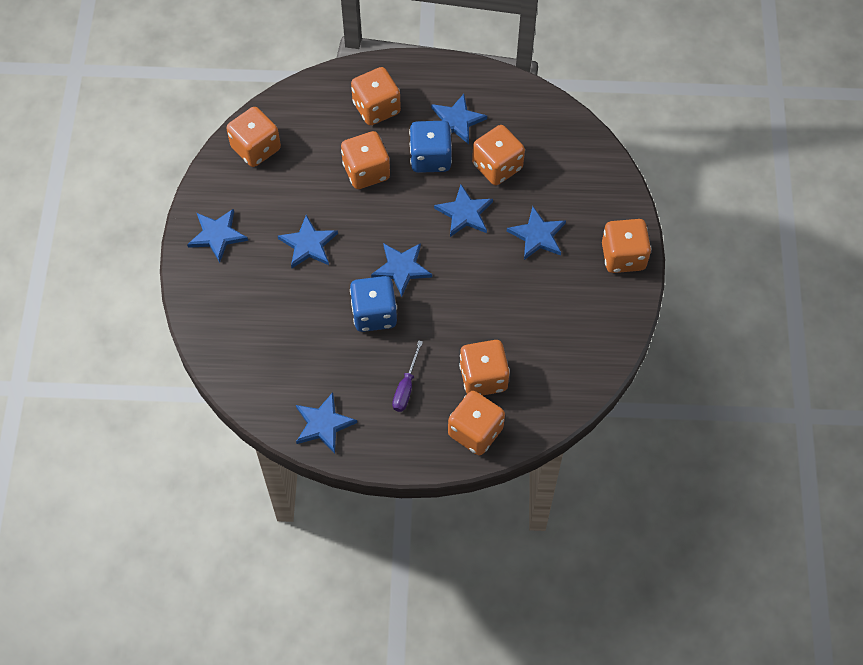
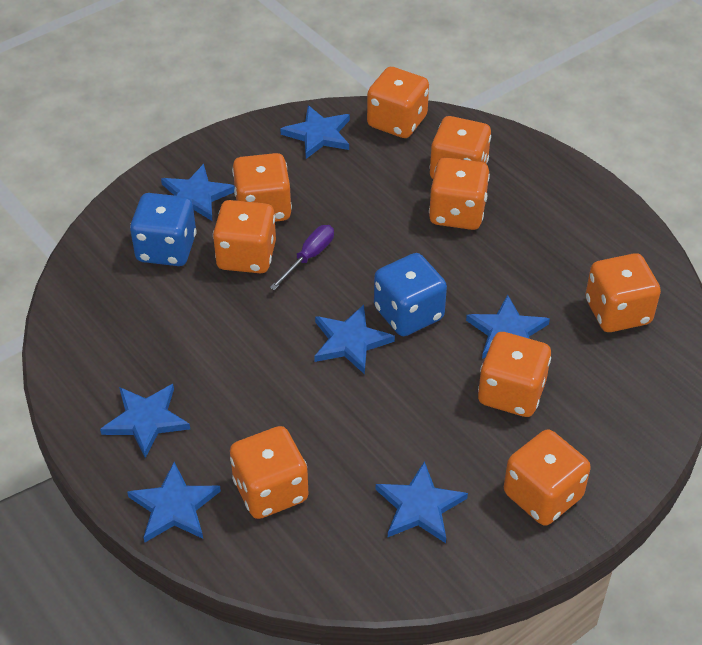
orange dice: 7 -> 9

